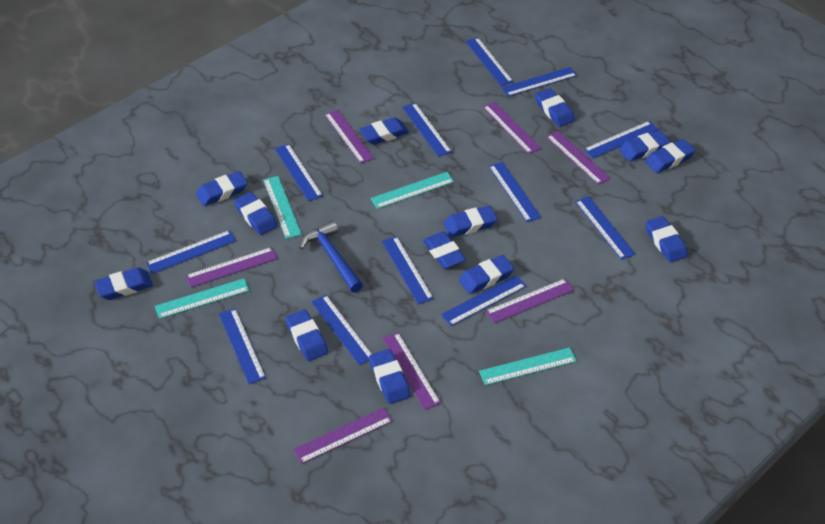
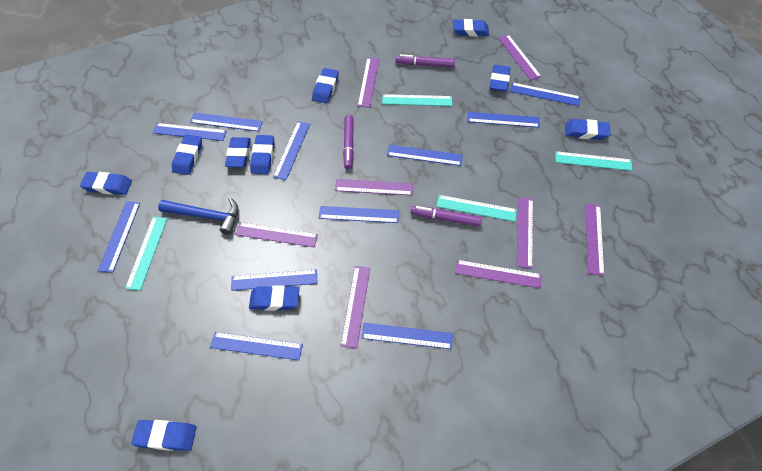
blue eraser: 13 -> 10
blue ruler: 12 -> 11
purple marker: 0 -> 3
purple ruler: 7 -> 8

